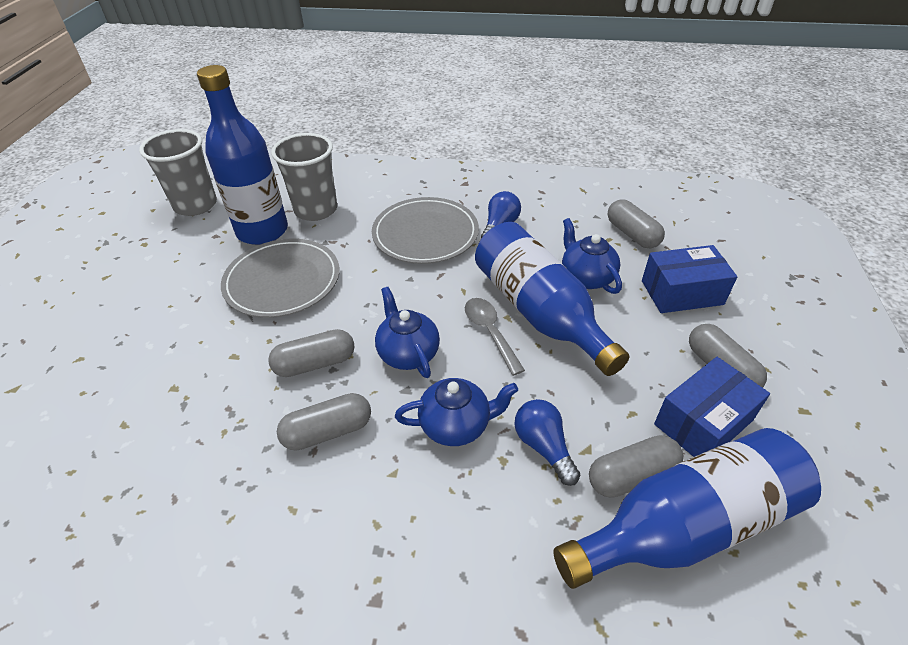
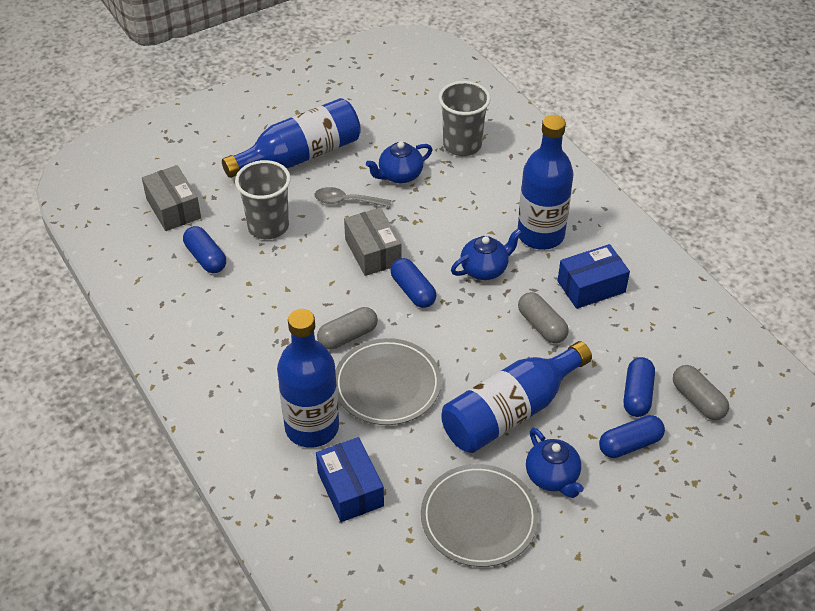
blue bottle: 3 -> 4
blue capsule: 0 -> 4
blue light bulb: 2 -> 0
grey box: 0 -> 2
grey capsule: 5 -> 3

